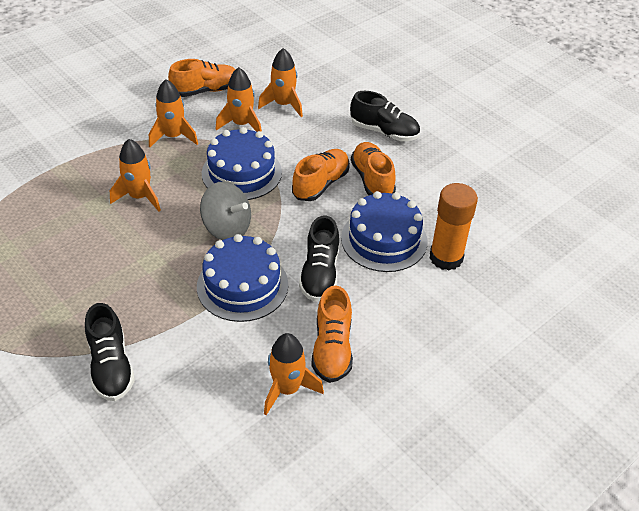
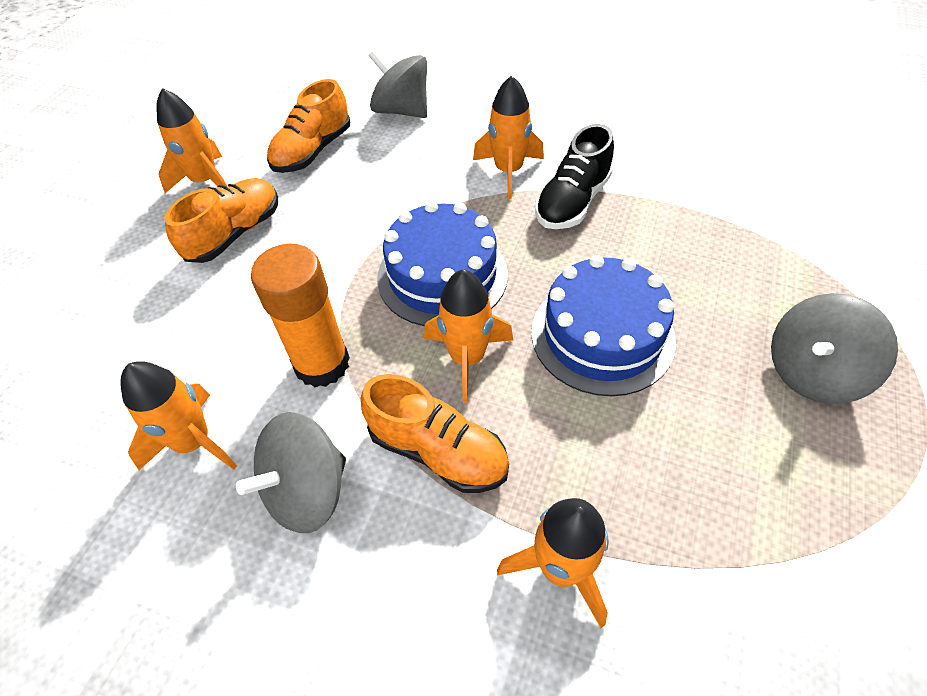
black shoe: 3 -> 1
blue cake: 3 -> 2
grey spinning top: 1 -> 3
orange shoe: 4 -> 3

